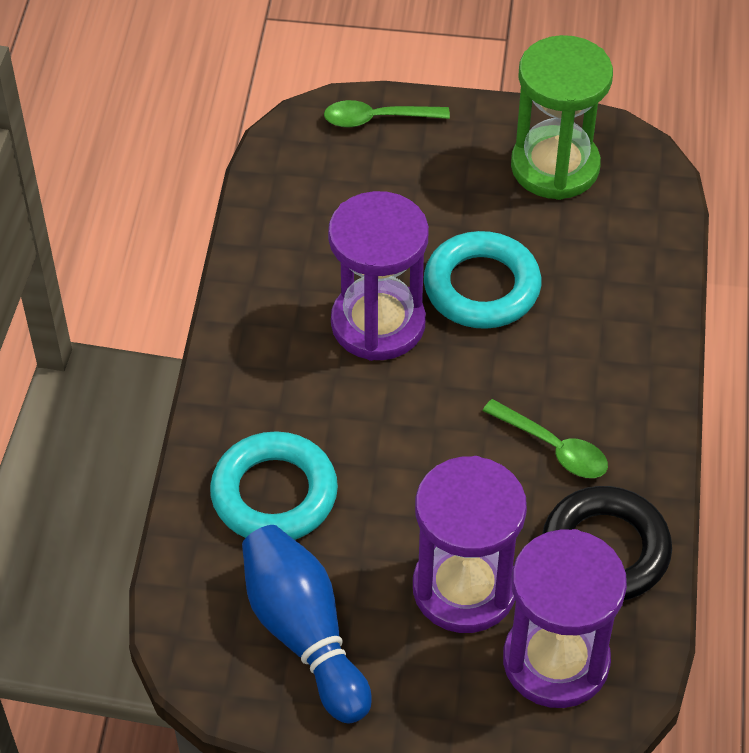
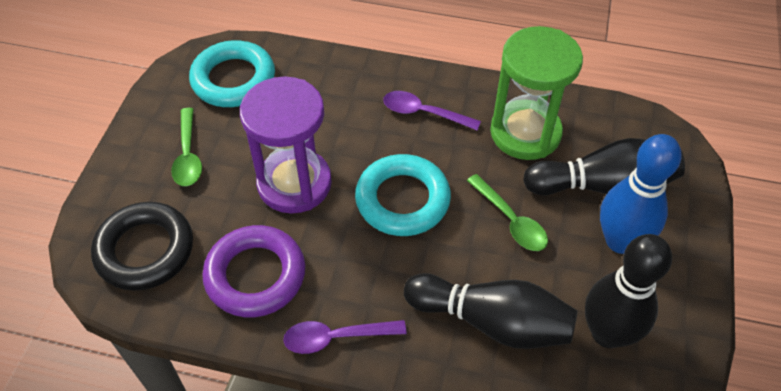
black bowling pin: 0 -> 3
purple hourglass: 3 -> 1
purple ring: 0 -> 1
purple spoon: 0 -> 2

